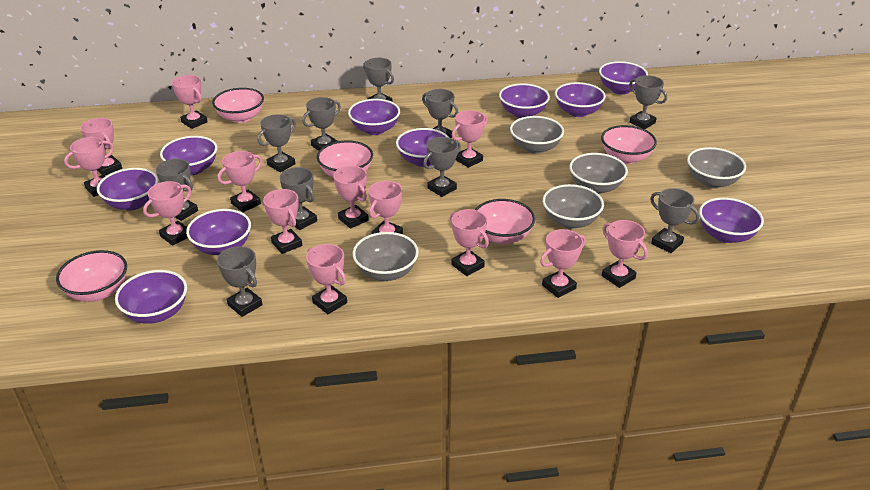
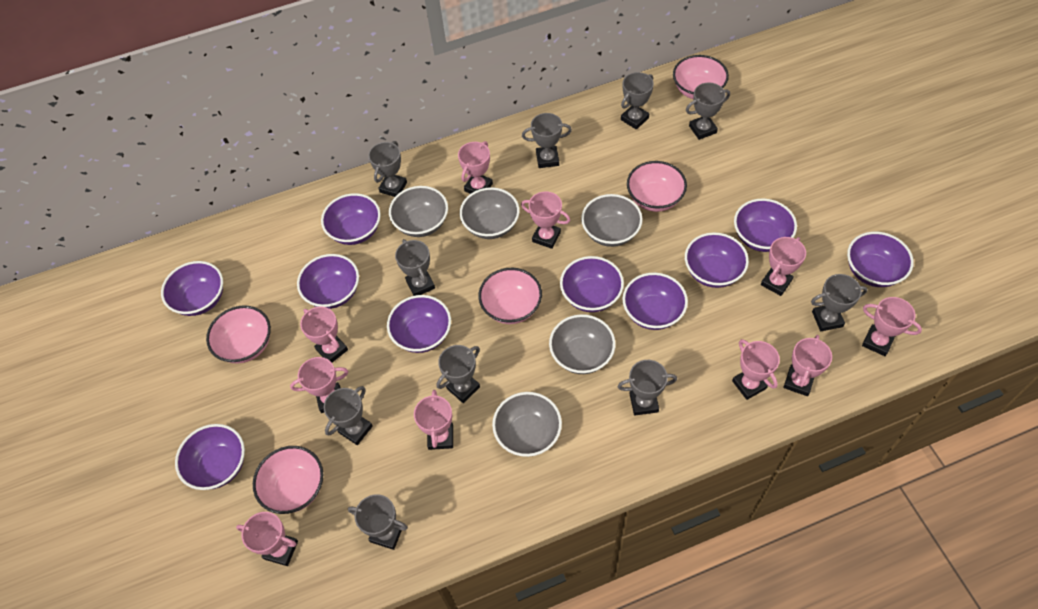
pink trophy: 13 -> 10

